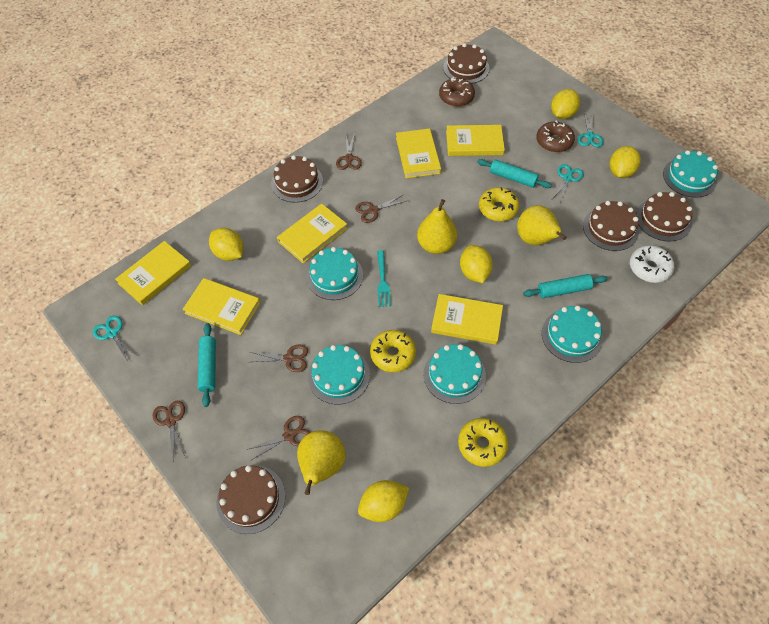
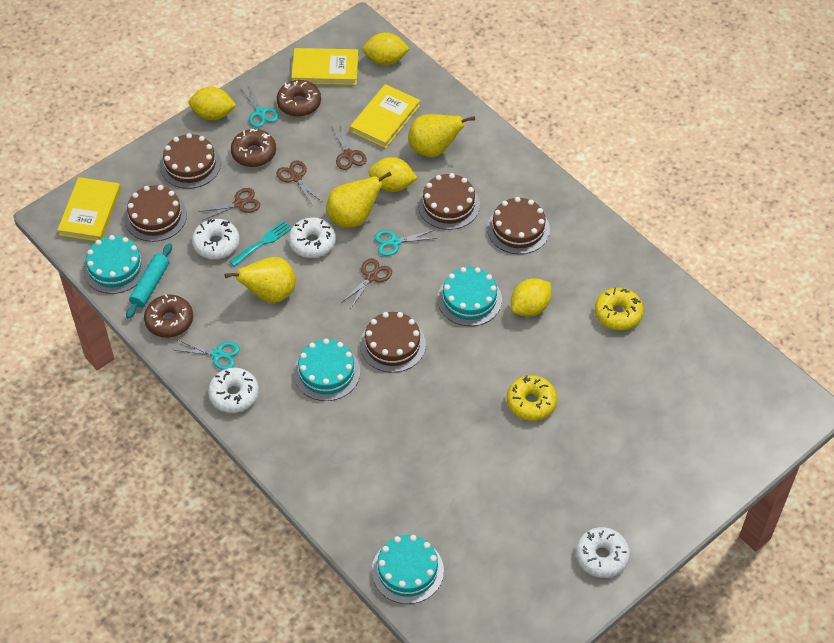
brown donut: 2 -> 3
brown scissors: 5 -> 4
turquoise cake: 5 -> 4
turquoise rolling pin: 3 -> 1
white donut: 1 -> 4
yellow book: 6 -> 3
yellow donut: 3 -> 2
yellow lemon: 5 -> 4

